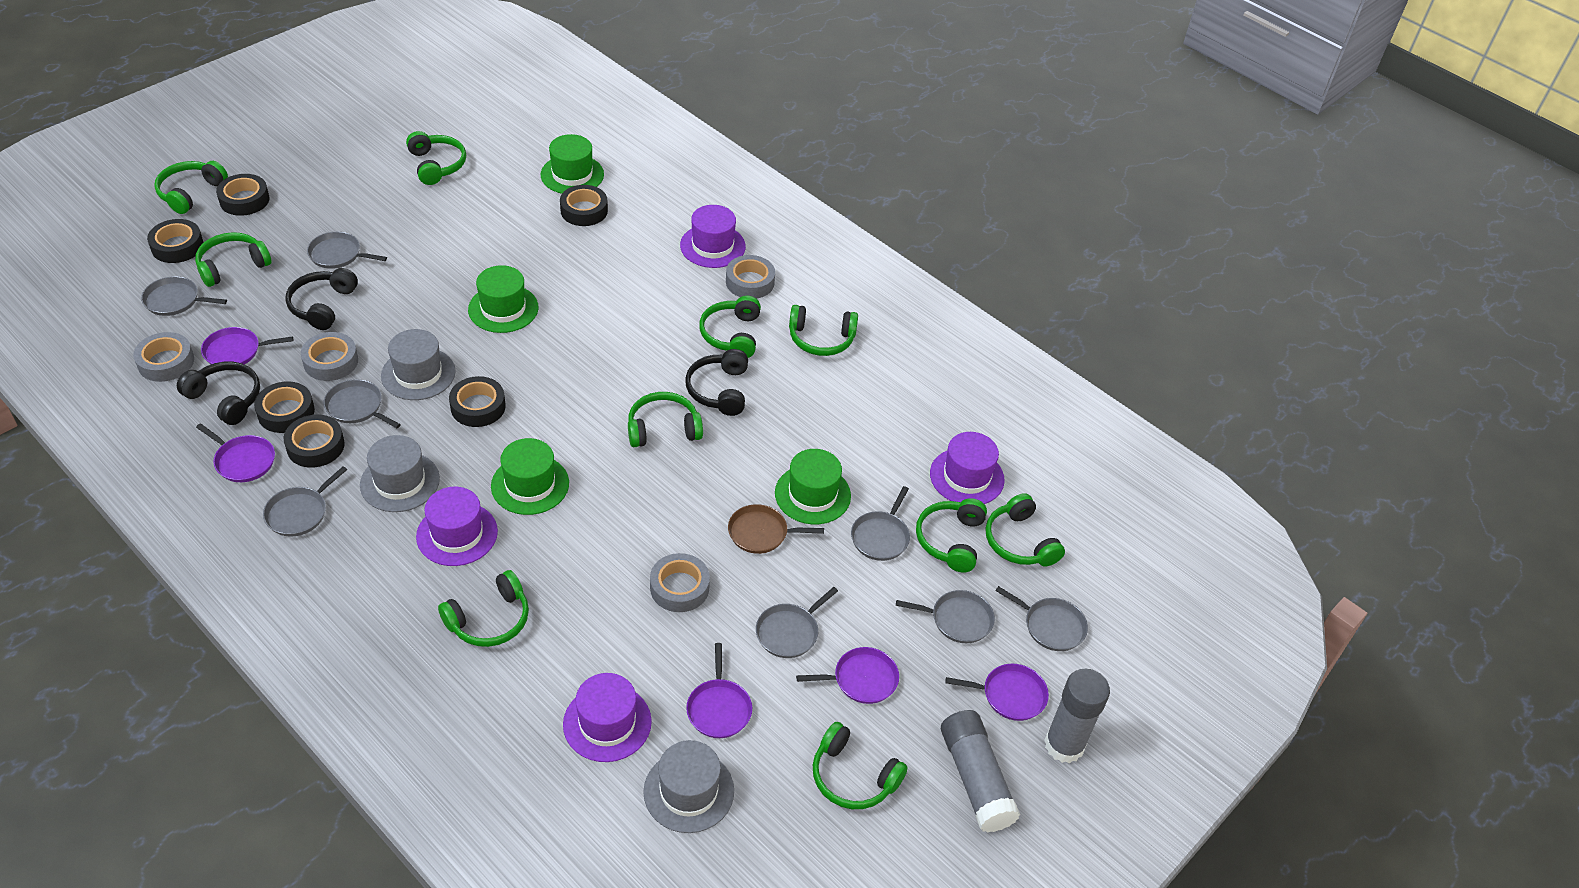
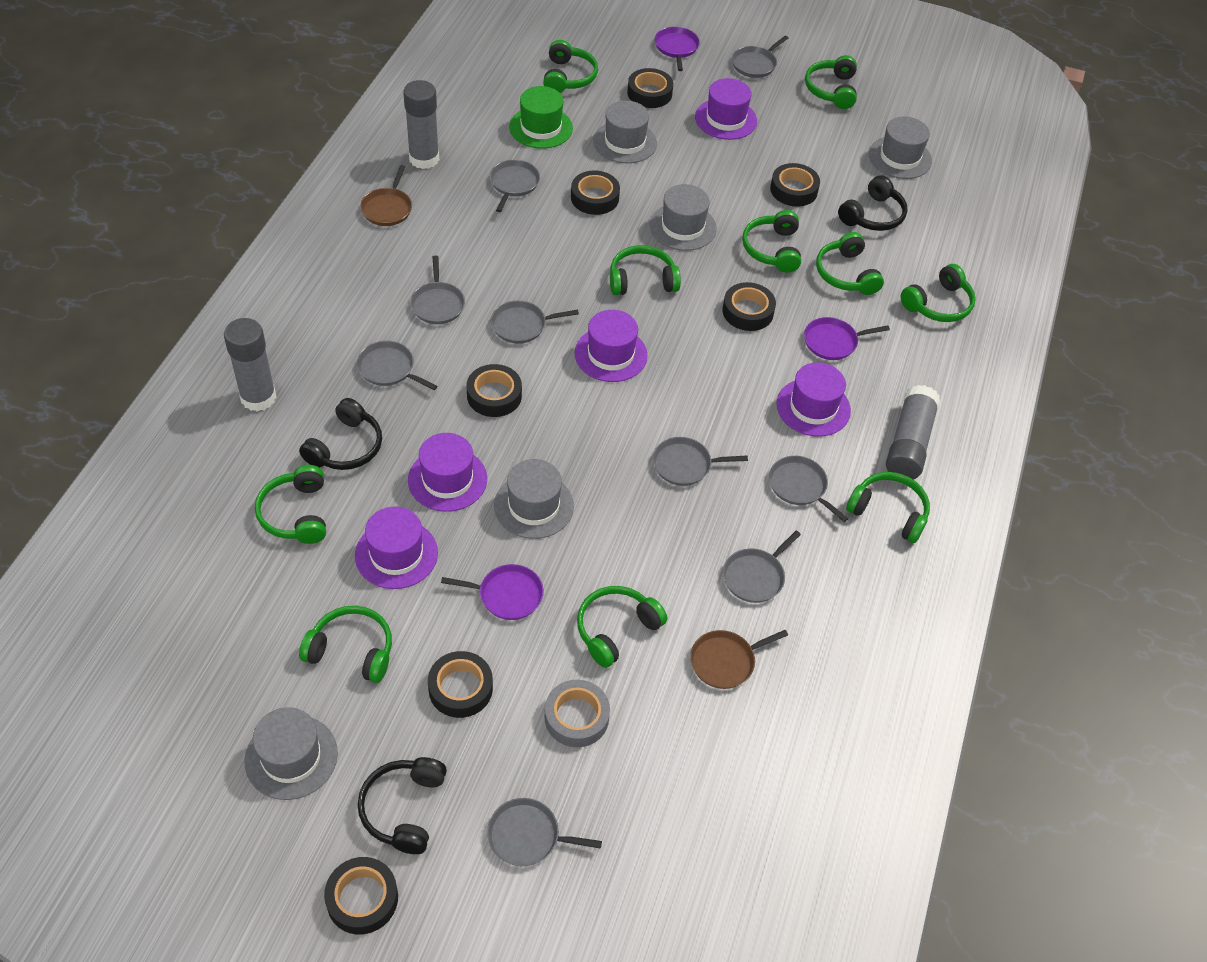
black tape: 6 -> 7
brown pan: 1 -> 2
green hat: 4 -> 1
grey glue stick: 2 -> 3
grey hat: 3 -> 5
grey pan: 8 -> 9
grey tape: 4 -> 1
purple hat: 4 -> 5
purple pan: 5 -> 3

